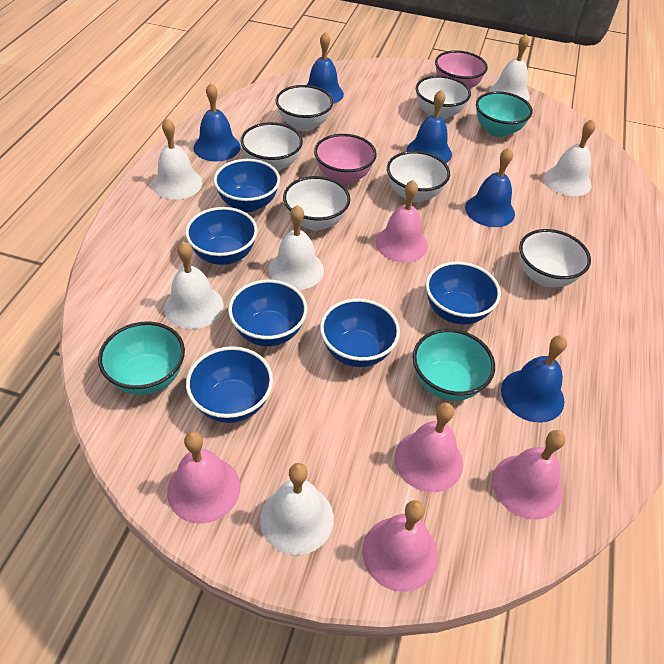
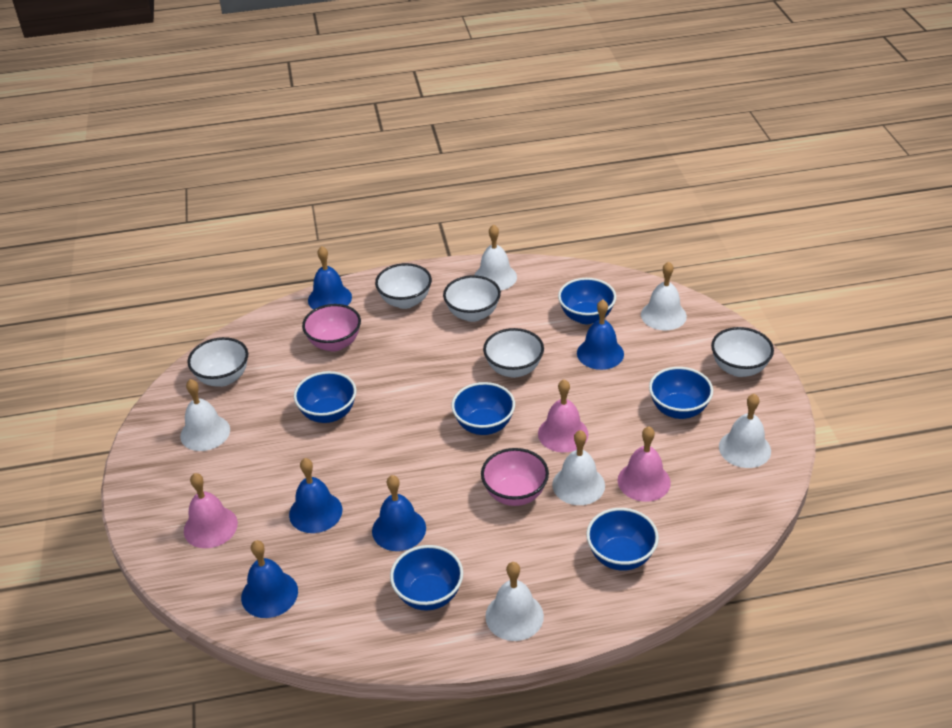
pink bell: 5 -> 3
turquoise bowl: 3 -> 0
white bowl: 6 -> 5

